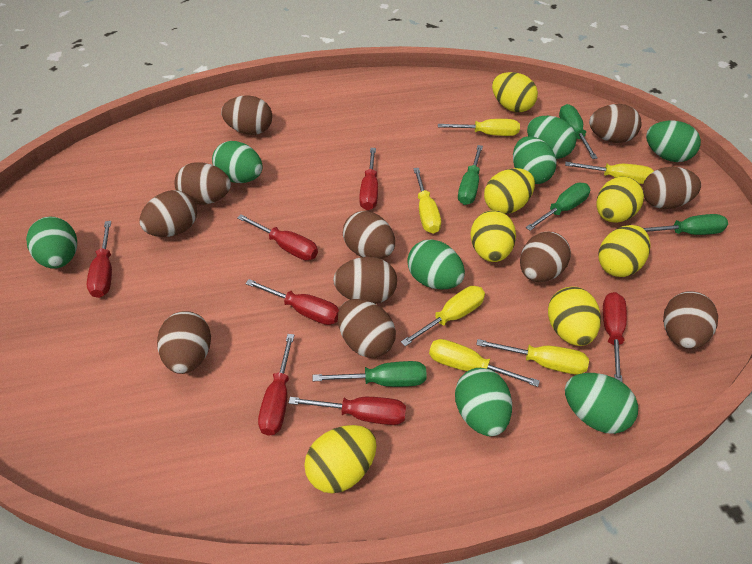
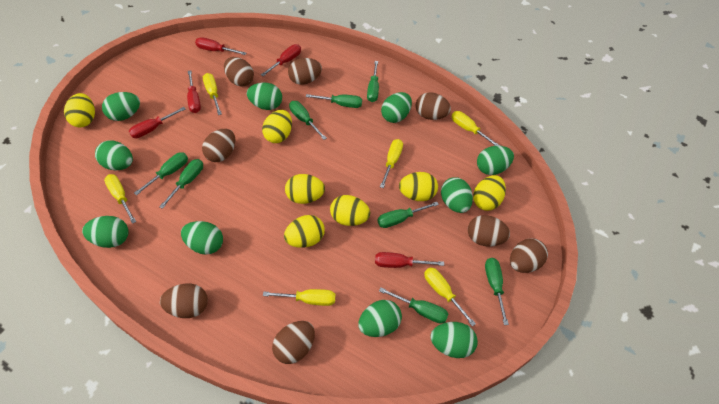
brown egg: 11 -> 8
green egg: 8 -> 10
green screwdriver: 5 -> 8
red screwdriver: 7 -> 5

